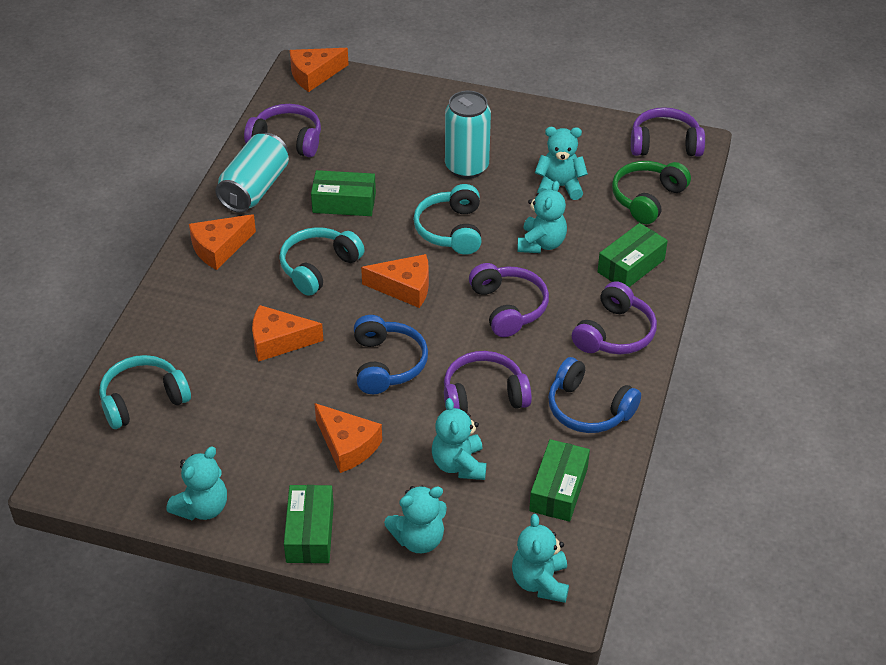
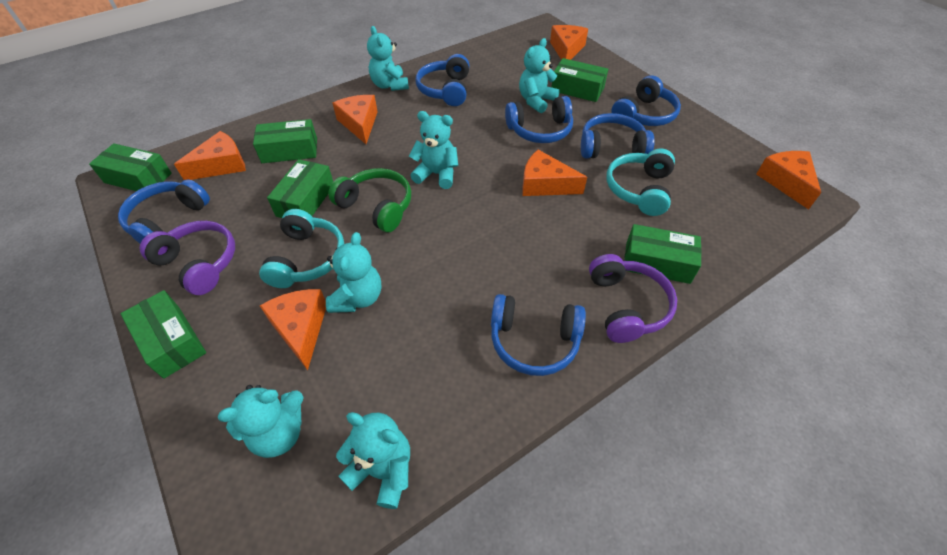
blue headphones: 2 -> 6
green box: 4 -> 6
orange cheese: 5 -> 6
purple headphones: 5 -> 2
turquoise can: 2 -> 0
turquoise headphones: 3 -> 2

